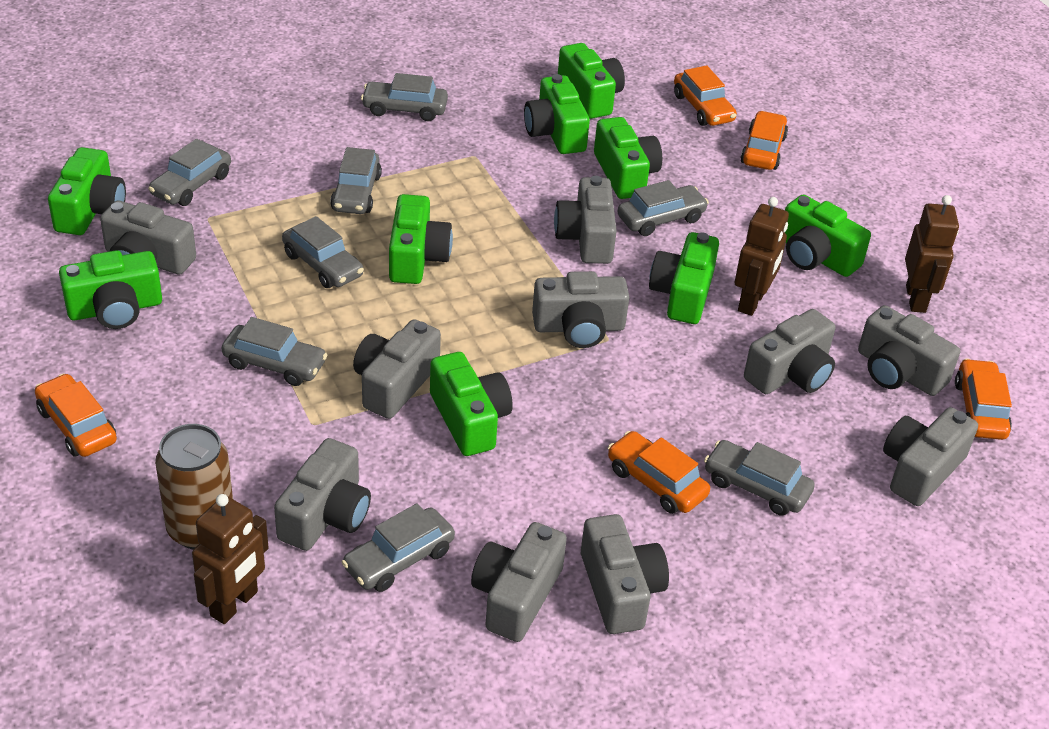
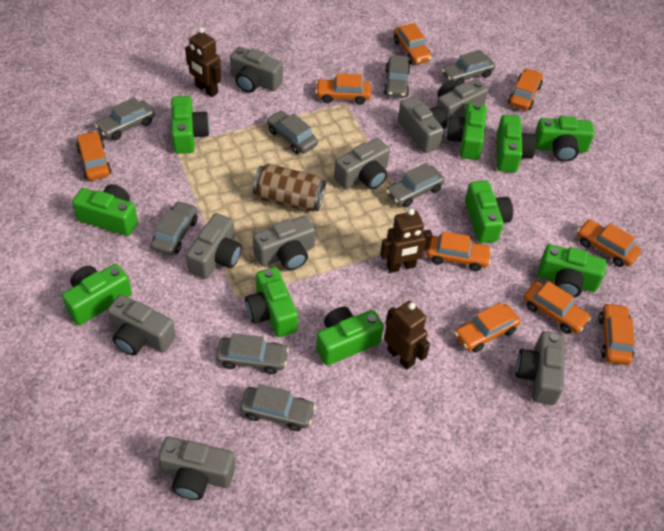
green camera: 9 -> 10
grey camera: 10 -> 9
orange car: 5 -> 9

